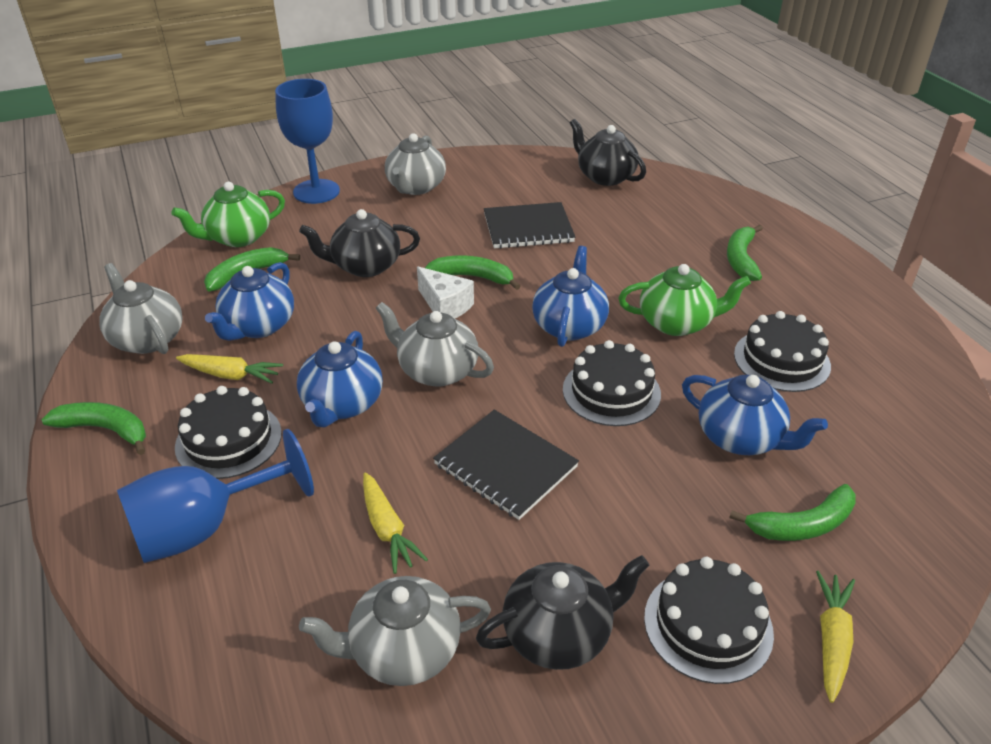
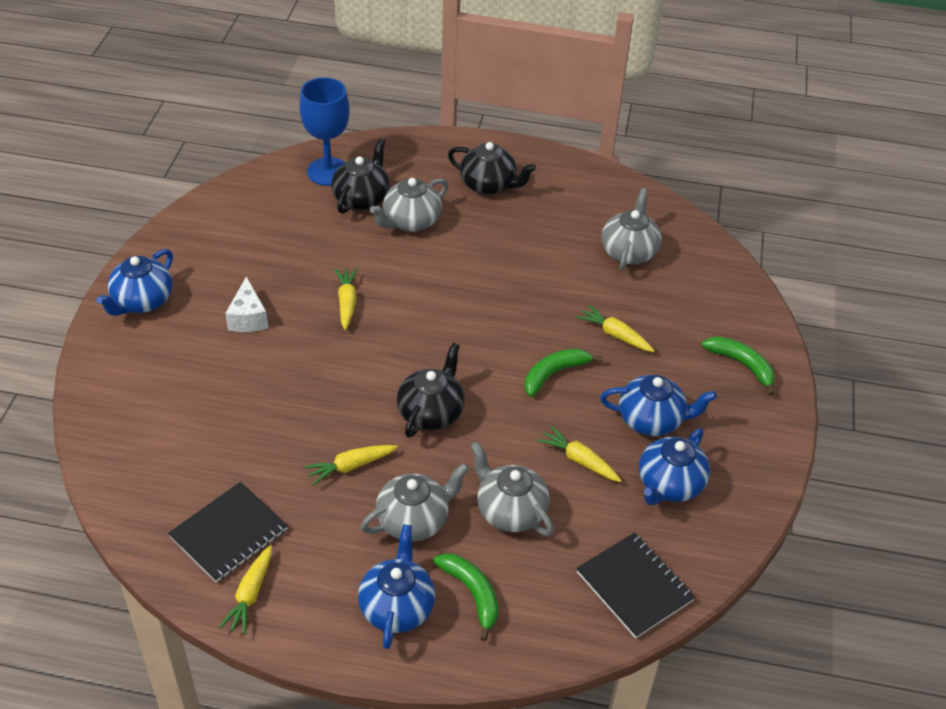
black cake: 4 -> 0
blue goblet: 2 -> 1
green banana: 5 -> 3
green teapot: 2 -> 0
yellow carrot: 3 -> 5

